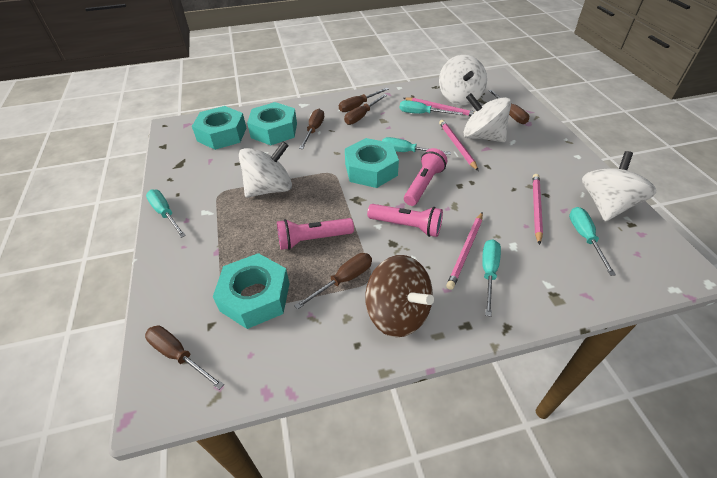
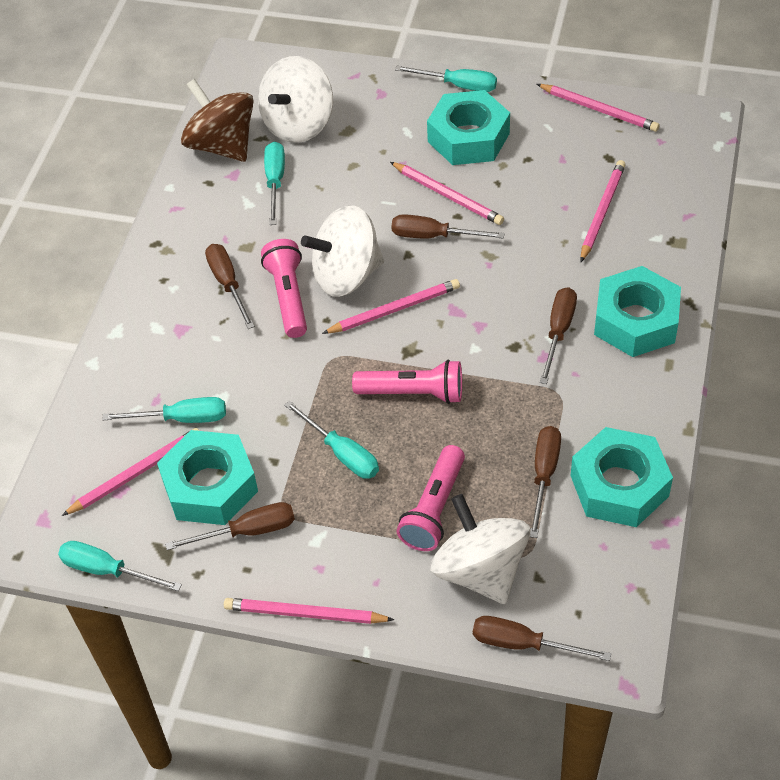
pink pencil: 4 -> 6
white spinning top: 4 -> 3

